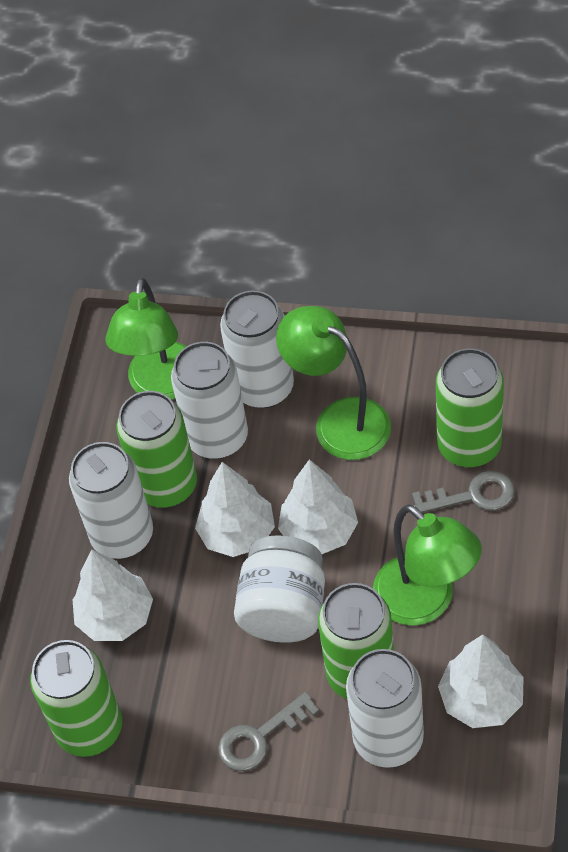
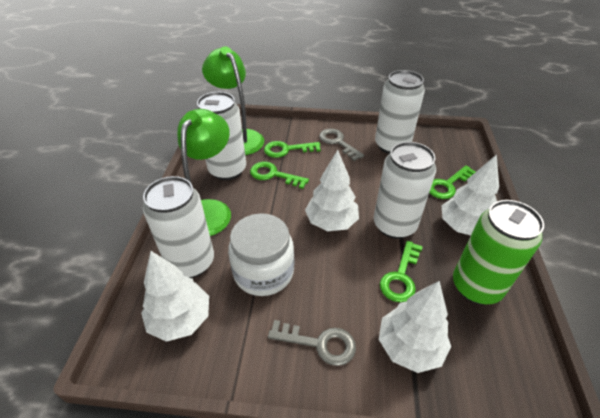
green can: 4 -> 1
green key: 0 -> 4
green lamp: 3 -> 2

